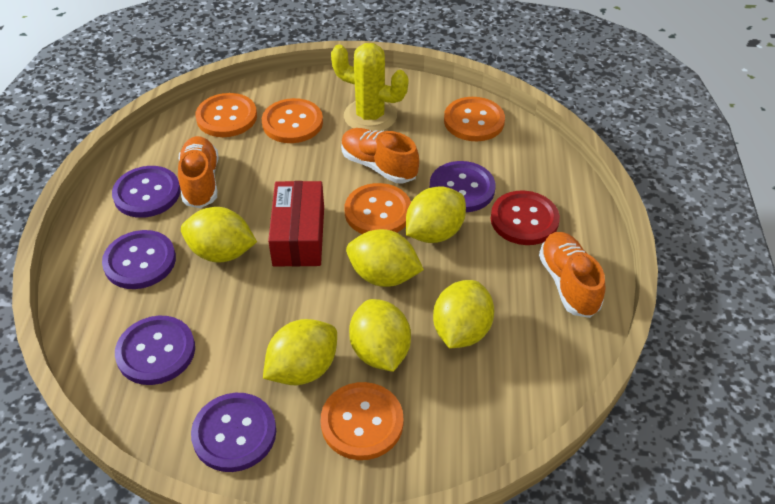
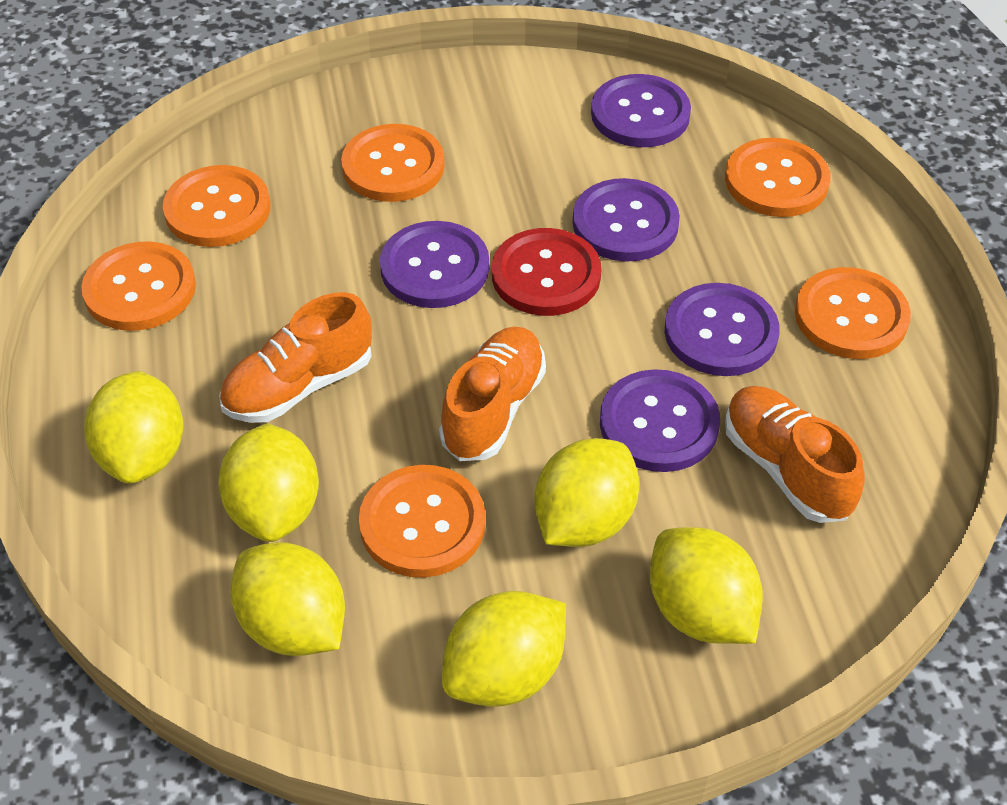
orange button: 5 -> 6
red box: 1 -> 0
yellow cactus: 1 -> 0

